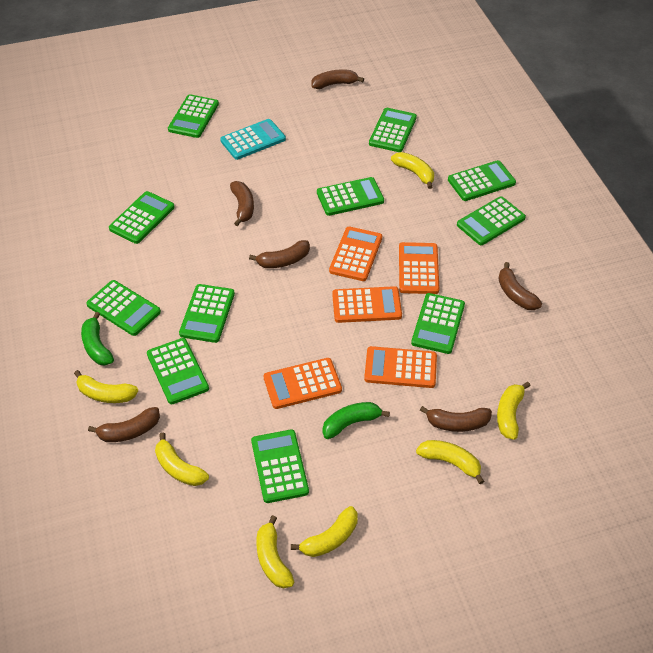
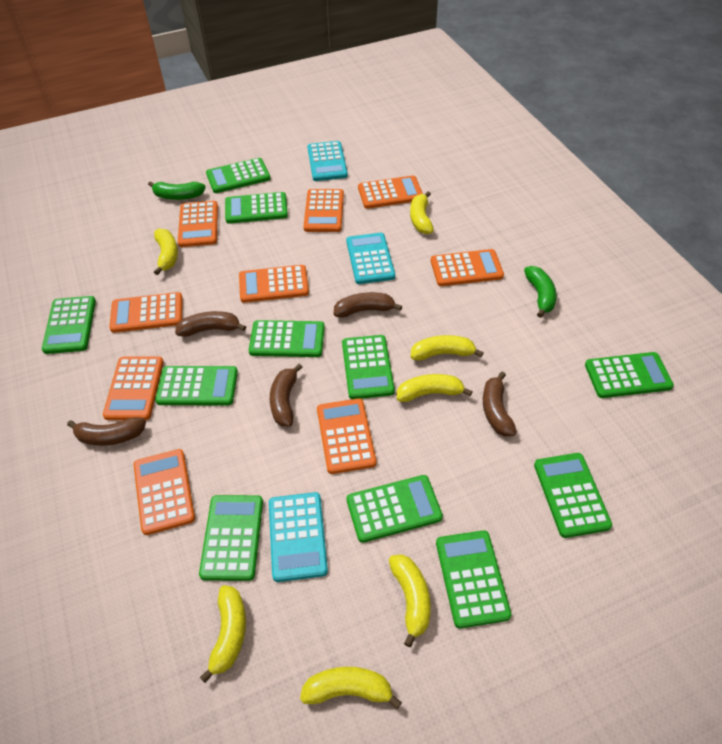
brown banana: 6 -> 5
orange calculator: 5 -> 9
turquoise calculator: 1 -> 3

